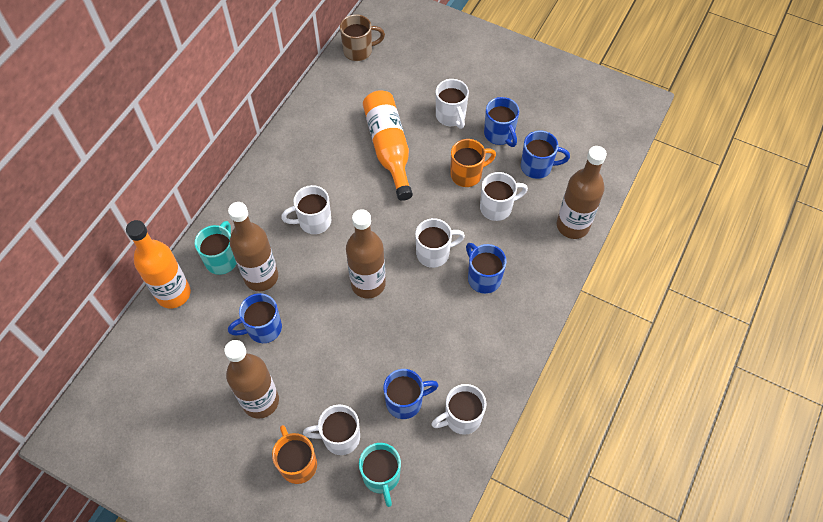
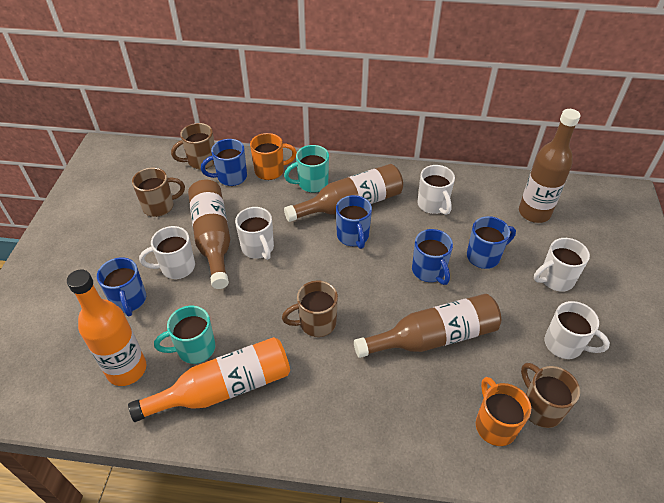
brown mug: 1 -> 4
white mug: 6 -> 5

